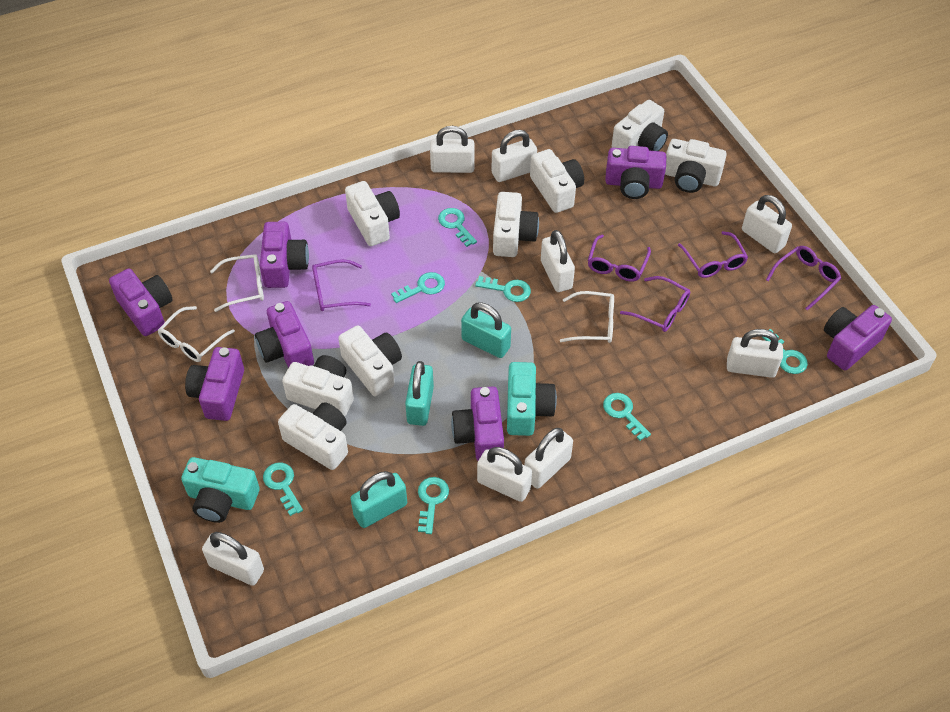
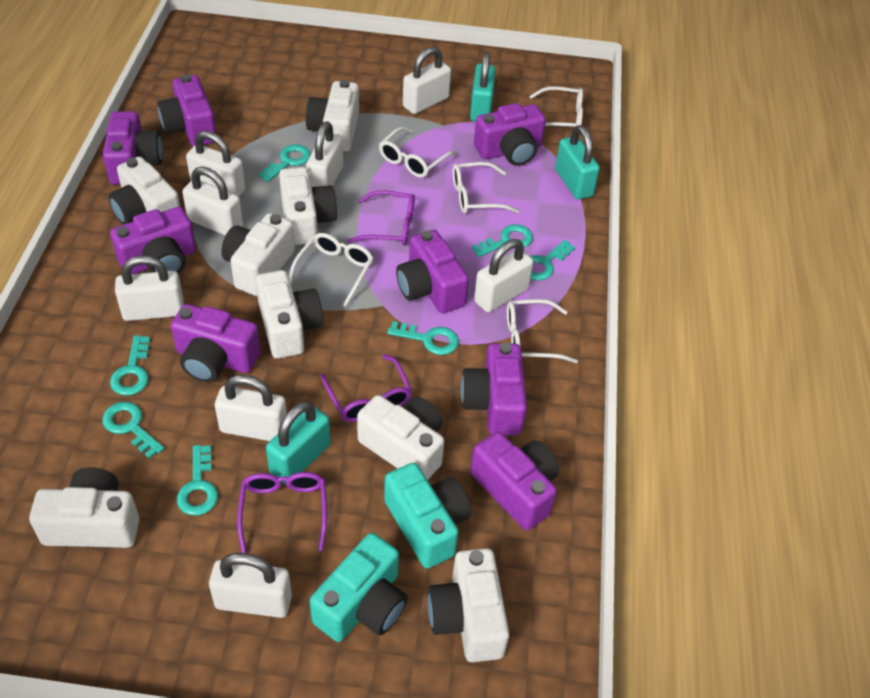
purple camera: 7 -> 8
purple glasses: 5 -> 3
white glasses: 3 -> 5

